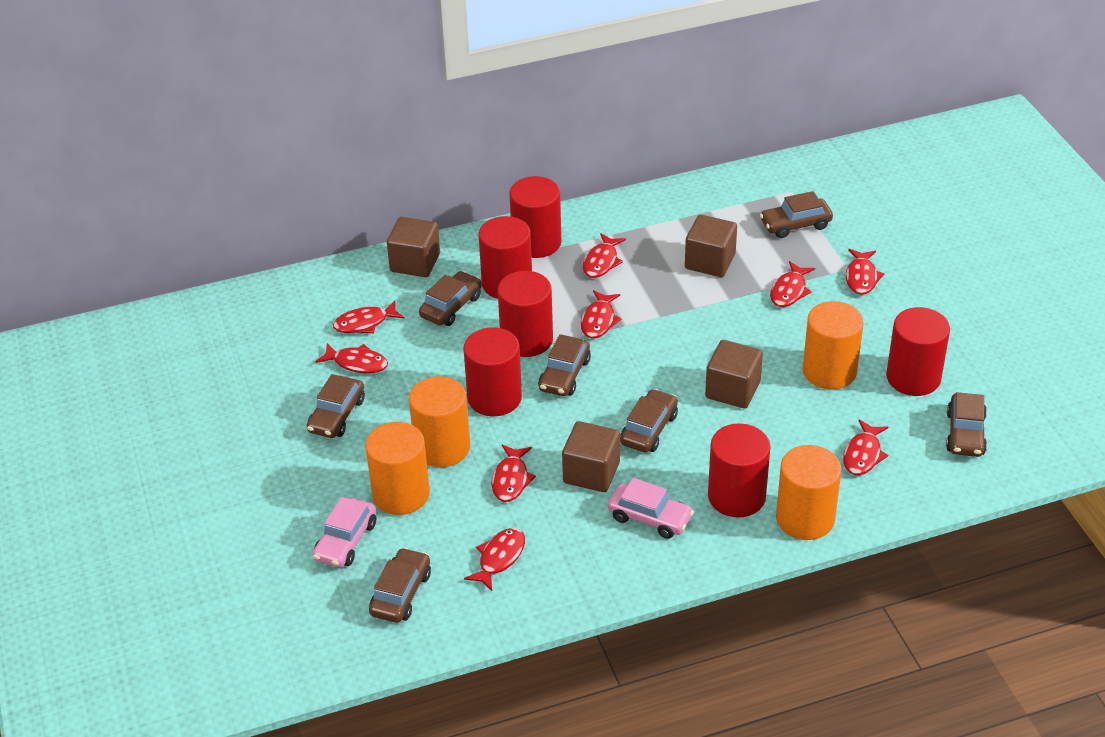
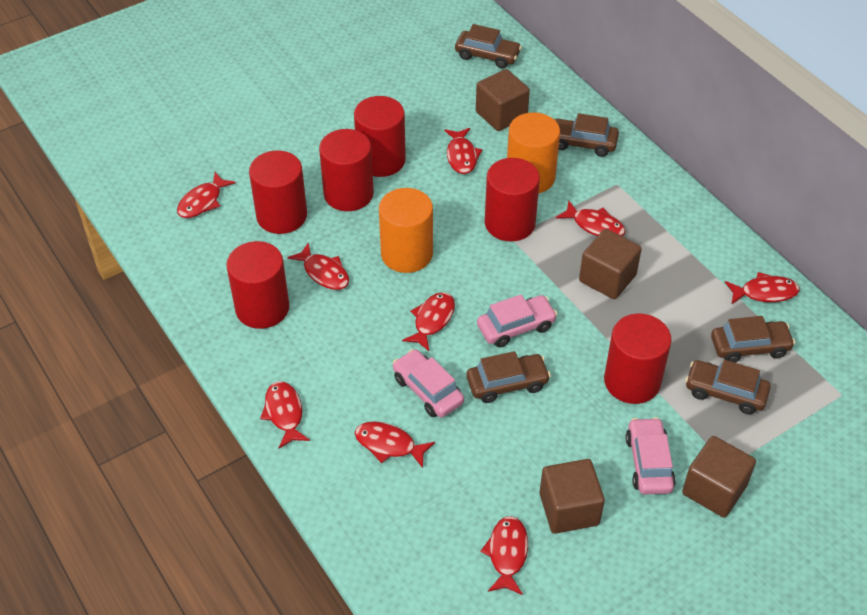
brown car: 7 -> 5
orange cylinder: 4 -> 2
pink car: 2 -> 3

